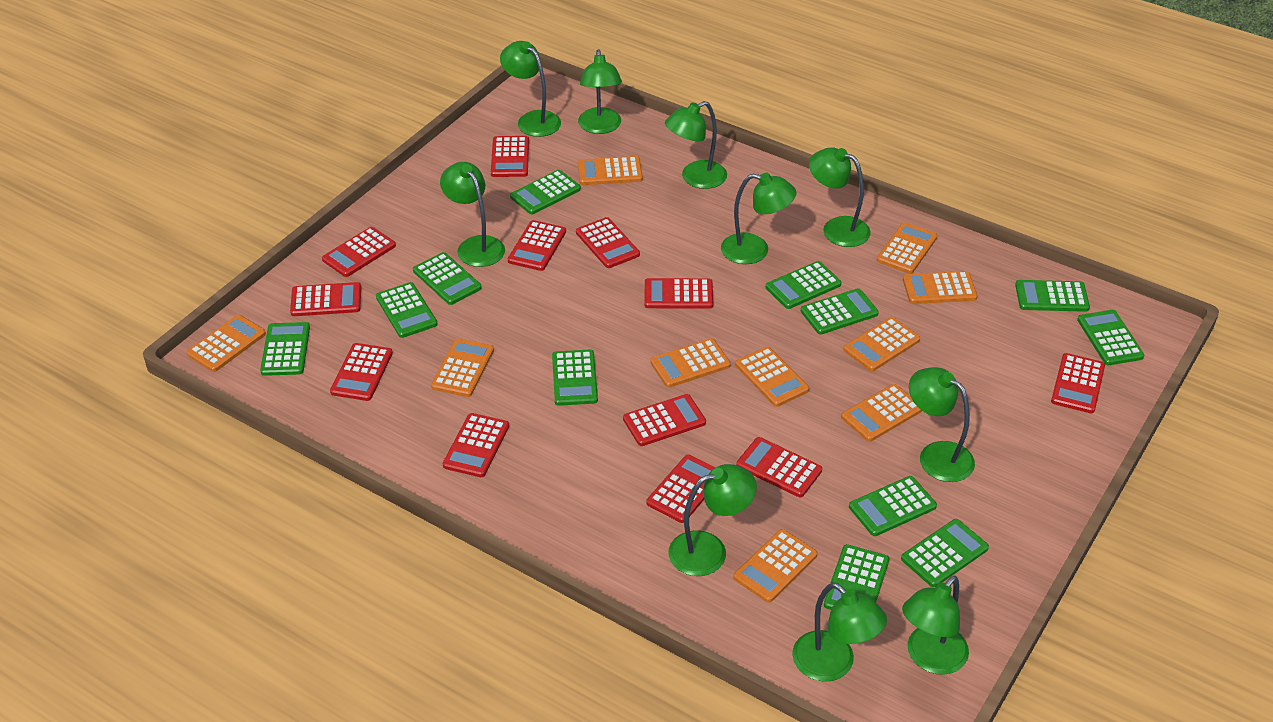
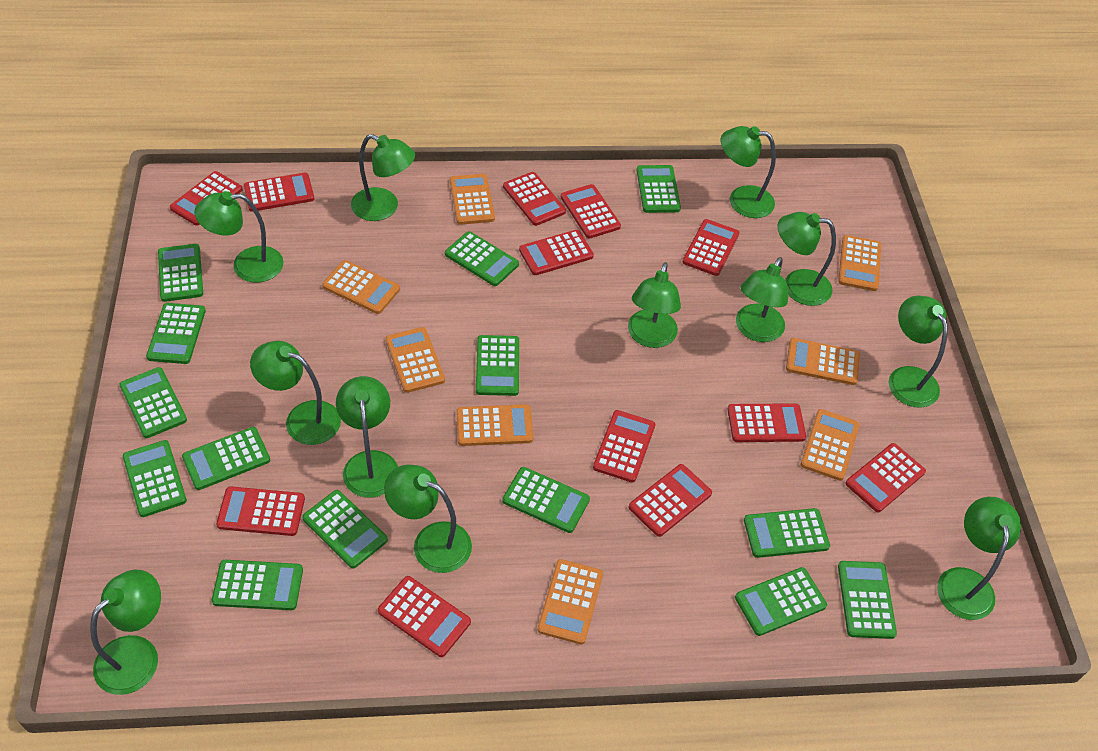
green calculator: 12 -> 14
green lamp: 10 -> 12
orange calculator: 10 -> 8

